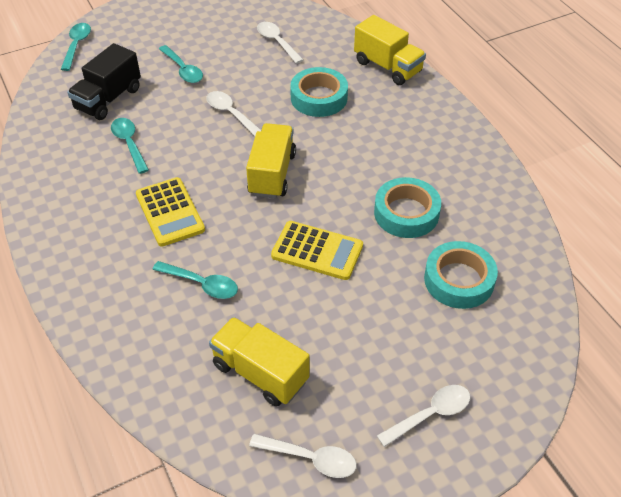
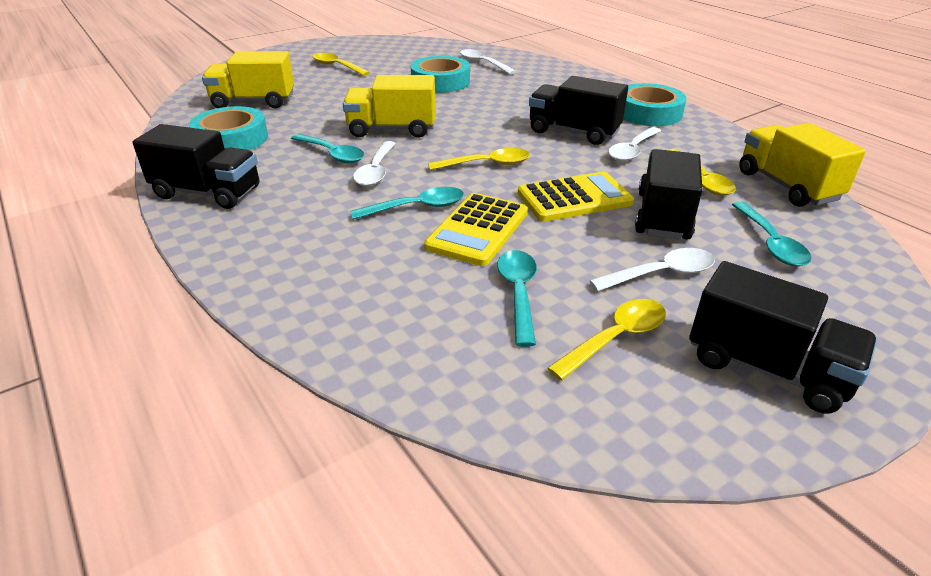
black truck: 1 -> 4
yellow spoon: 0 -> 4

